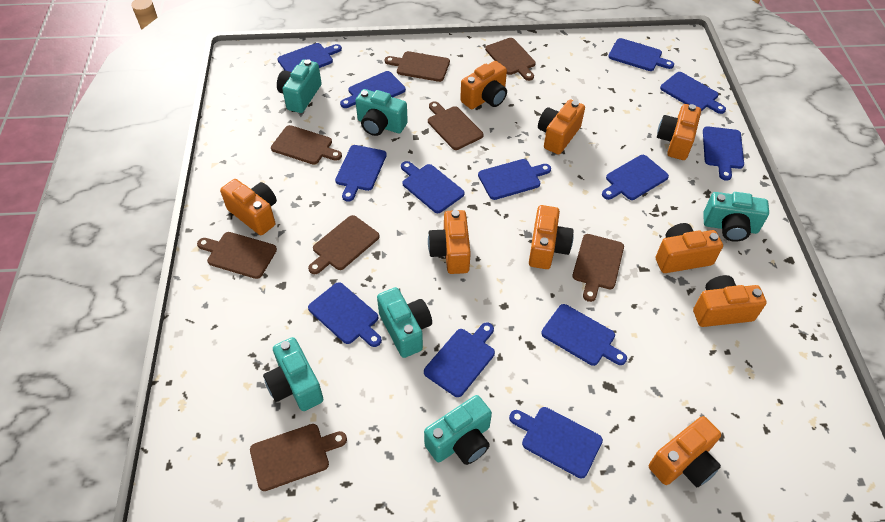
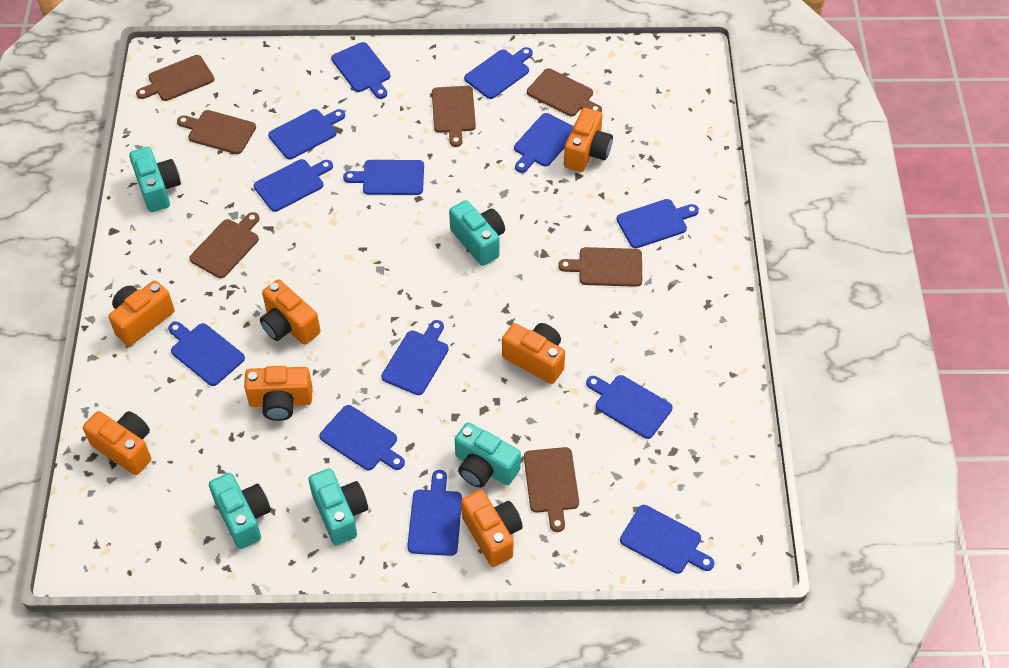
brown cutting board: 8 -> 7
orange camera: 9 -> 7
turquoise camera: 6 -> 5

